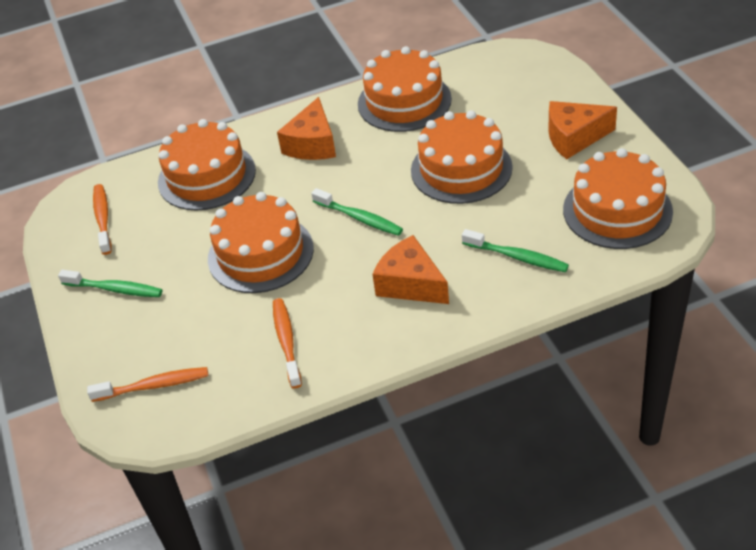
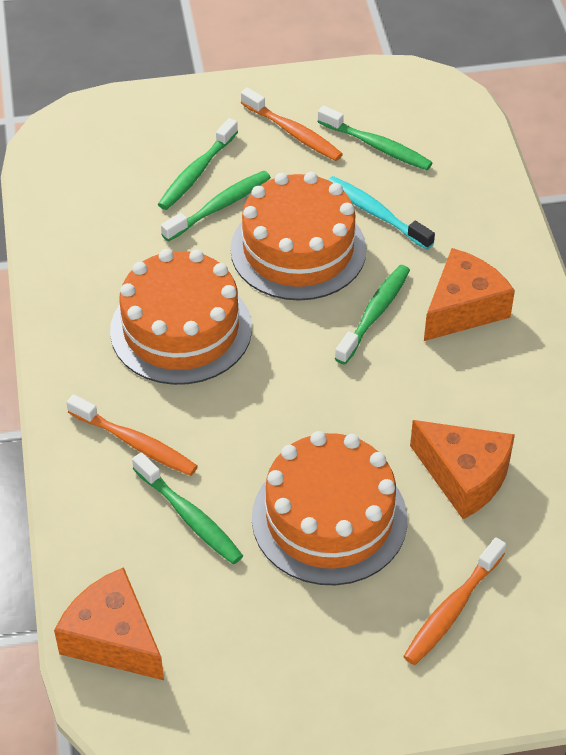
green toothbrush: 3 -> 5
orange cake: 5 -> 3
turquoise toothbrush: 0 -> 1

